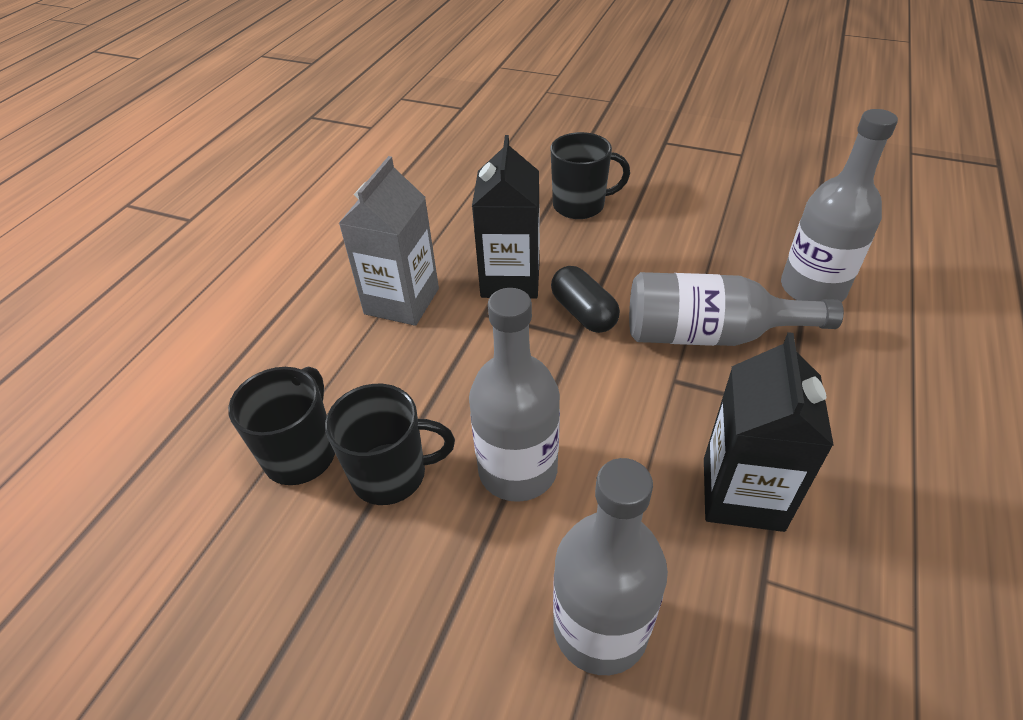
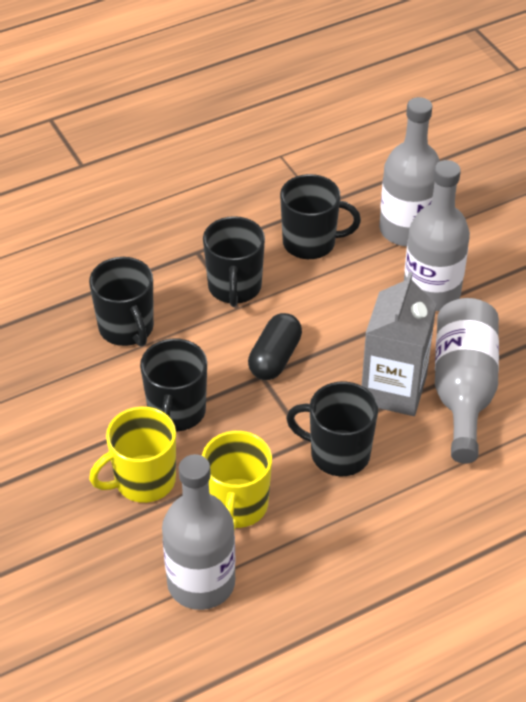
black carton: 2 -> 0
black mug: 3 -> 5
yellow mug: 0 -> 2

